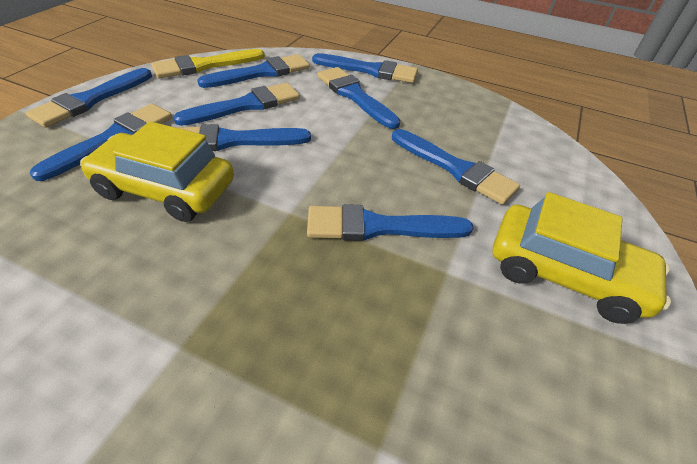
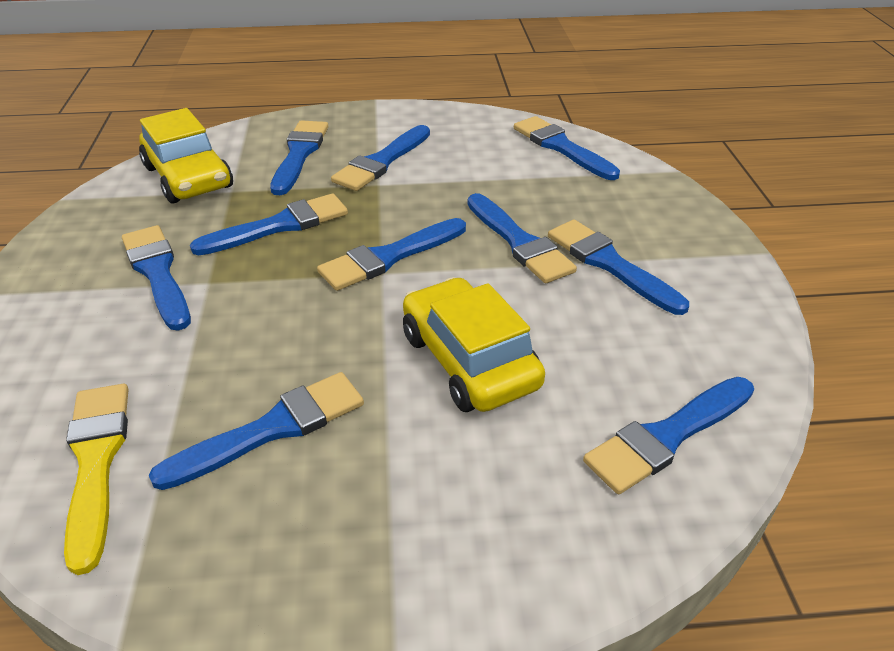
blue brush: 9 -> 10

